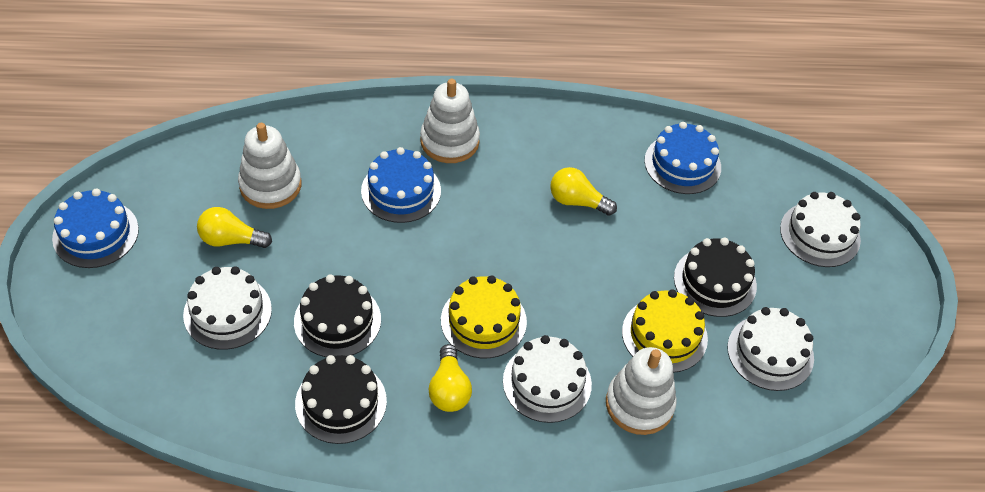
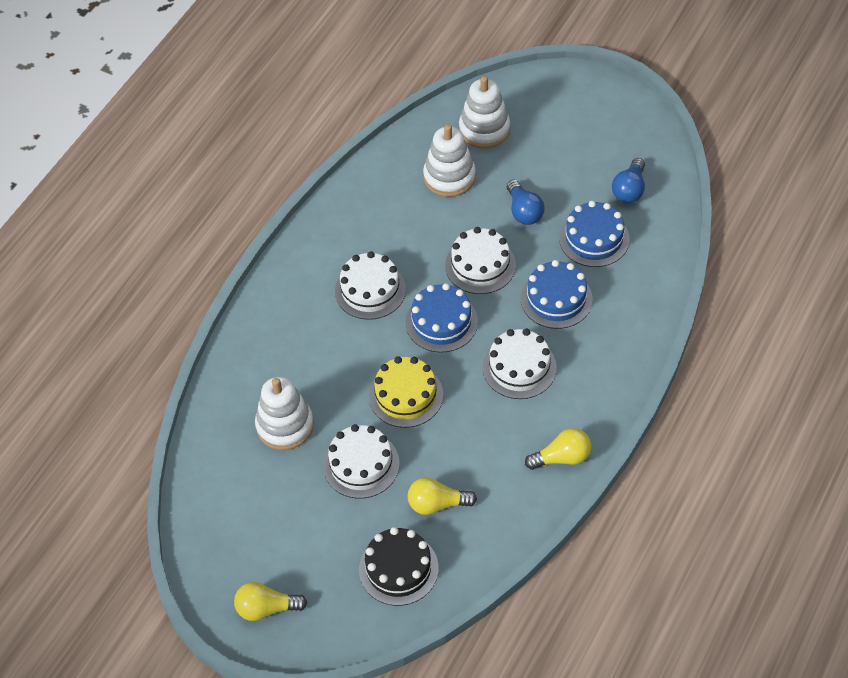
black cake: 3 -> 1
blue light bulb: 0 -> 2
yellow cake: 2 -> 1

